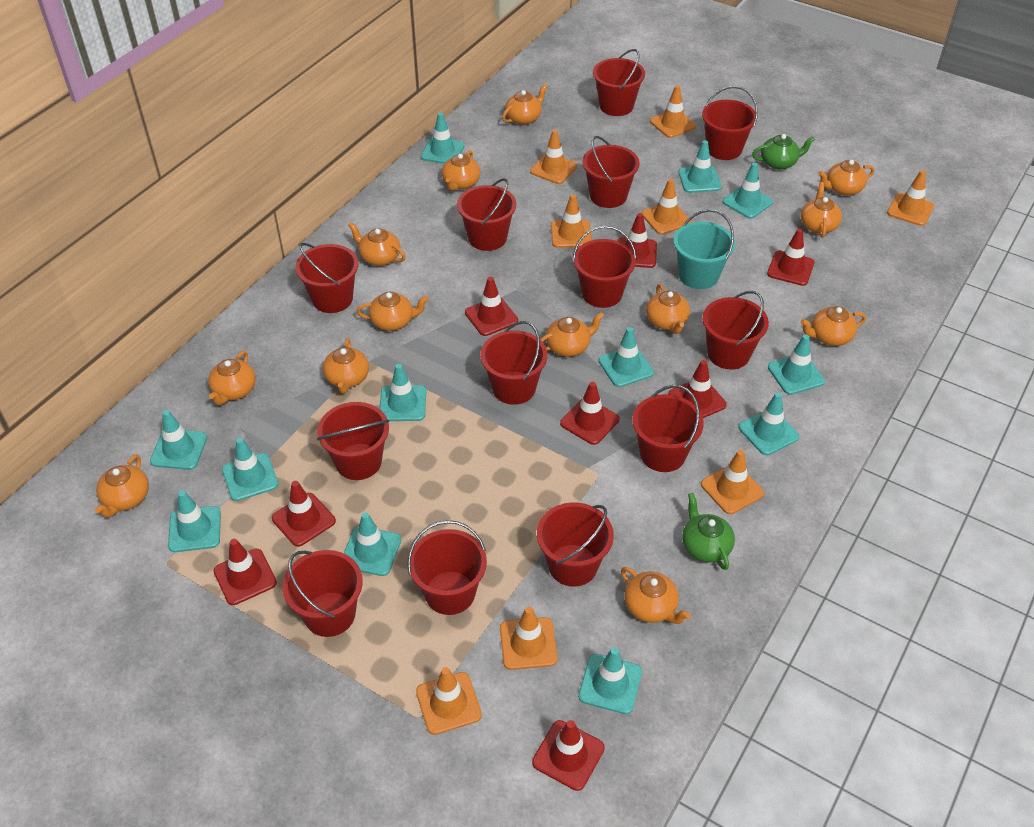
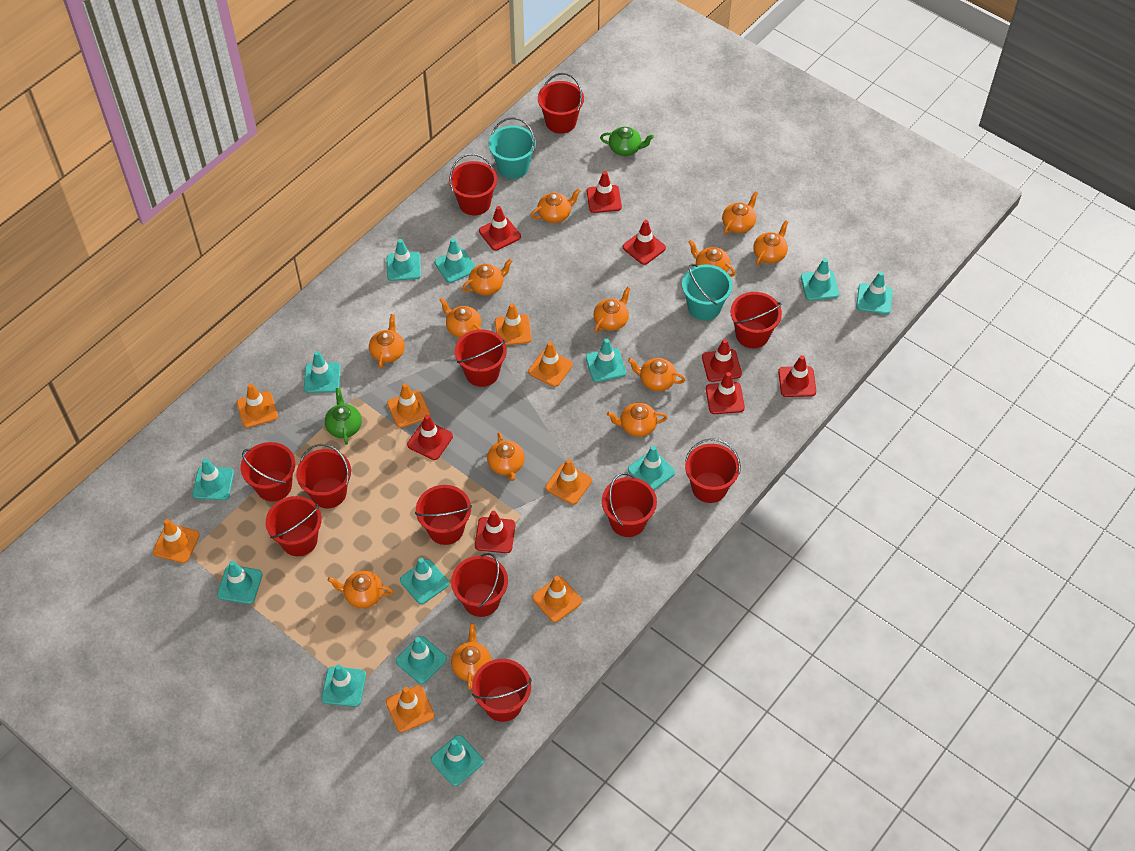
red bucket: 13 -> 12
turquoise bucket: 1 -> 2
turquoise traffic cone: 12 -> 13

